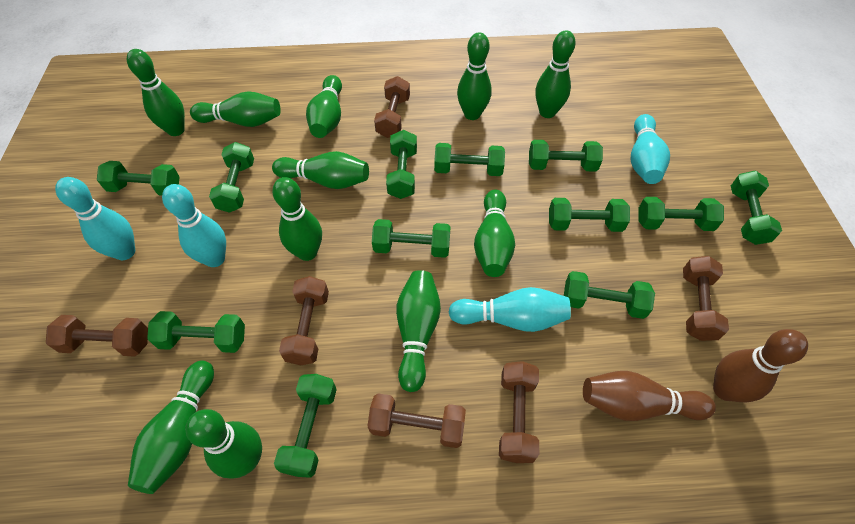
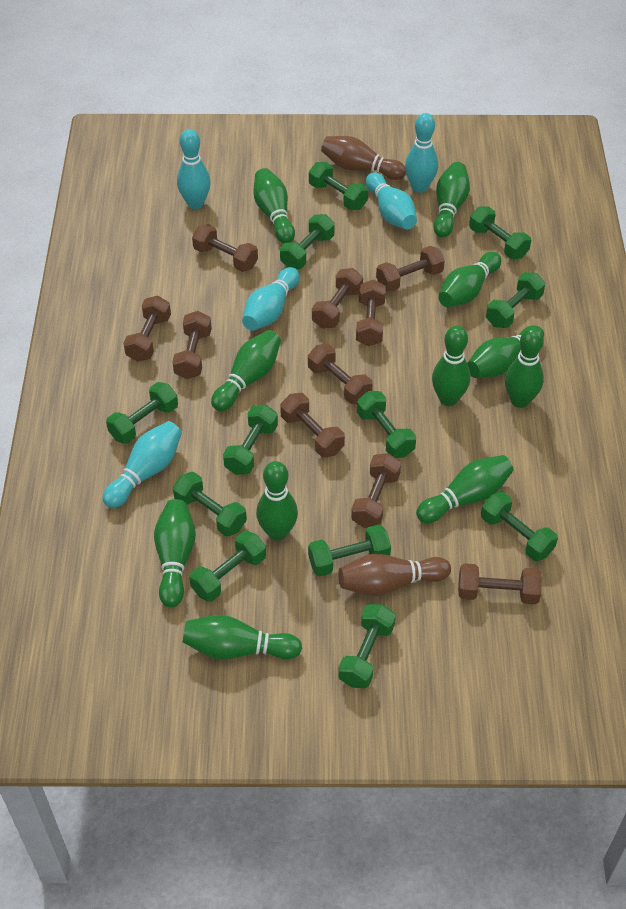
brown dumbbell: 6 -> 10
turquoise bowling pin: 4 -> 5

